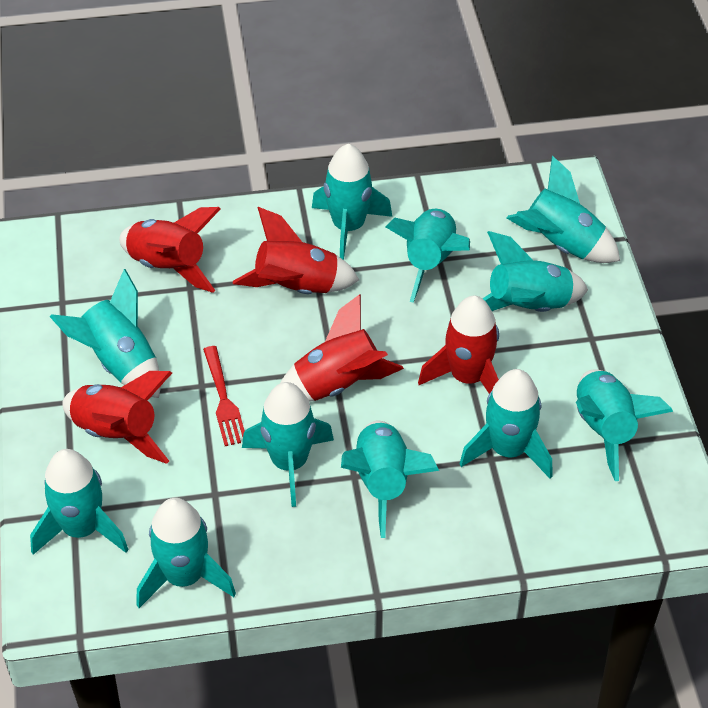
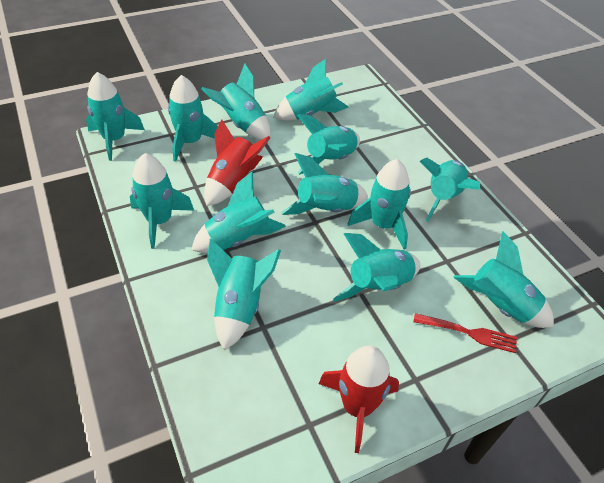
red rocket: 5 -> 2
turquoise rocket: 11 -> 13

